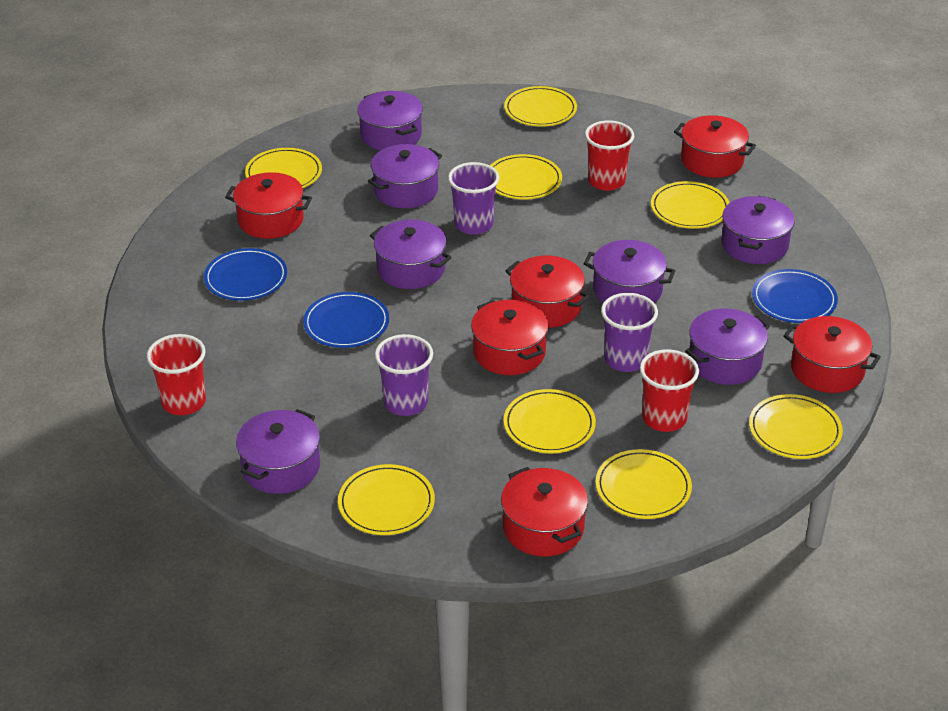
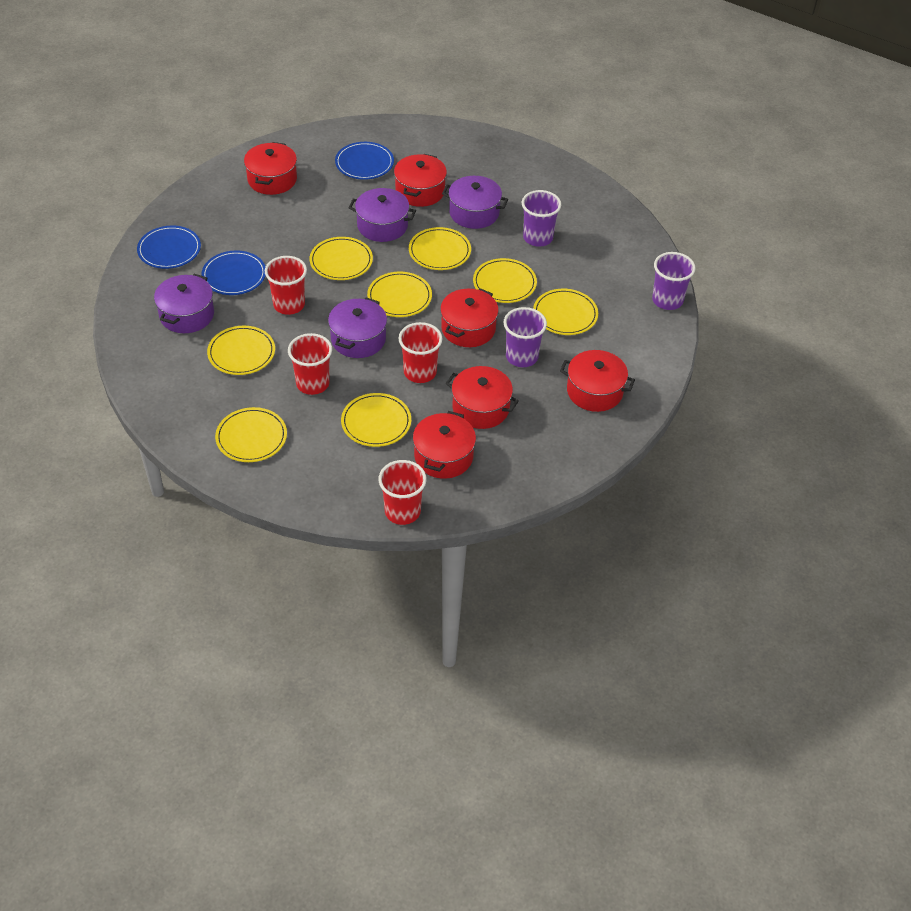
purple pot: 7 -> 4
red cup: 3 -> 4

